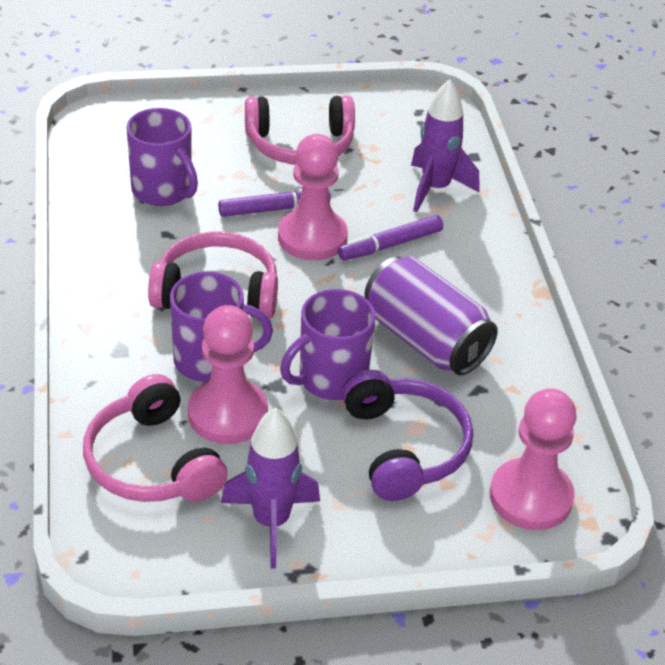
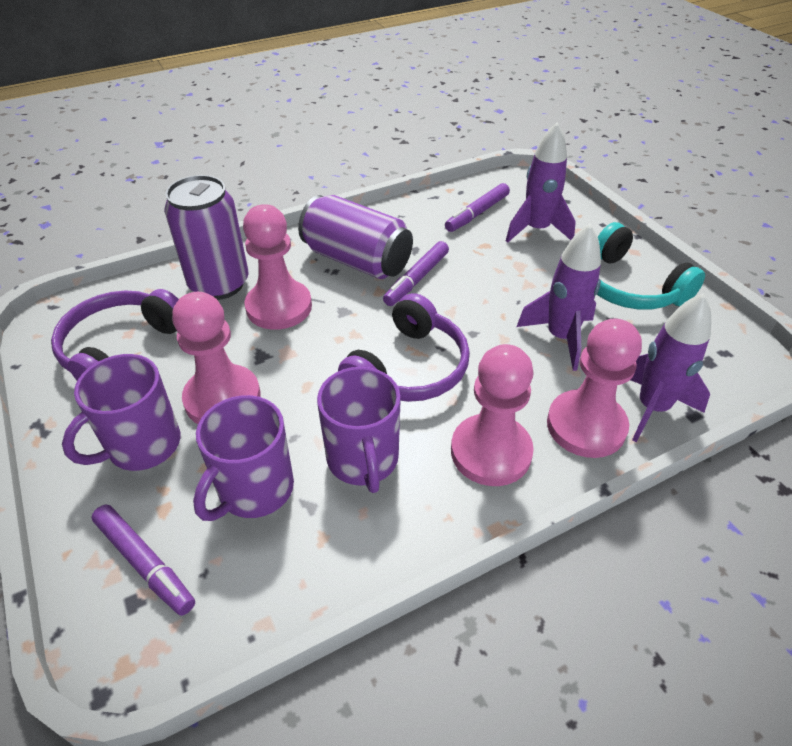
pink headphones: 3 -> 0
pink pawn: 3 -> 4
purple can: 1 -> 2
purple headphones: 1 -> 2
purple marker: 2 -> 3
purple rocket: 2 -> 3
turquoise headphones: 0 -> 1

